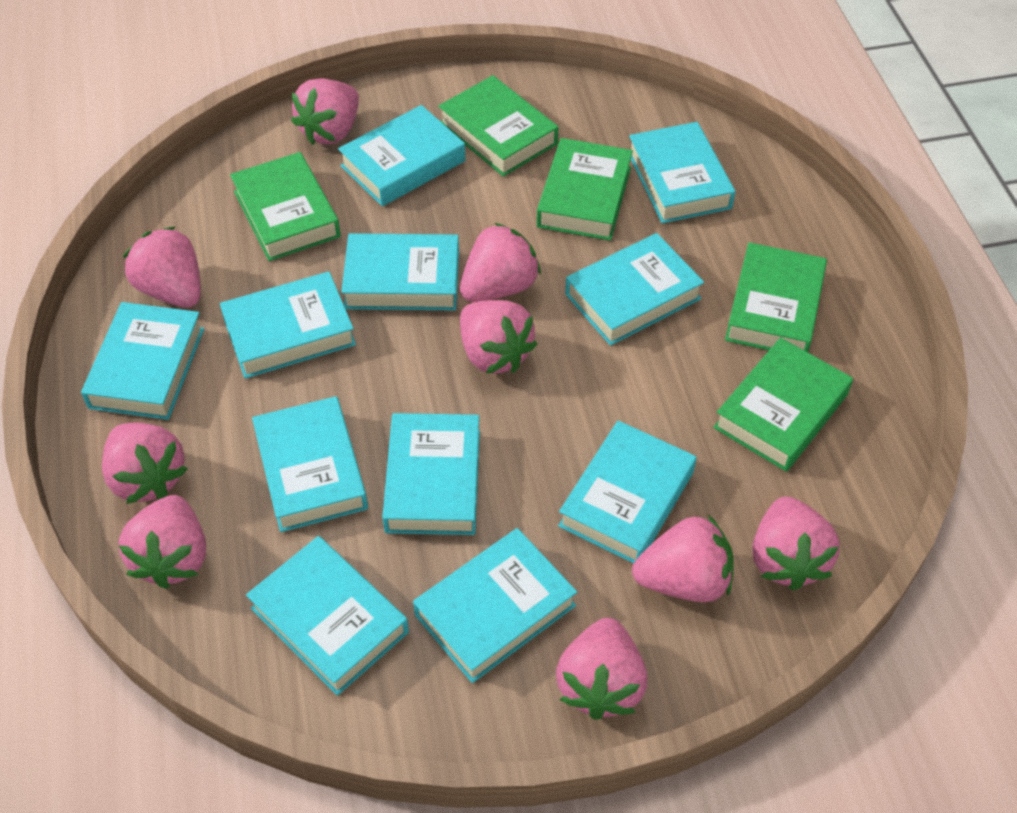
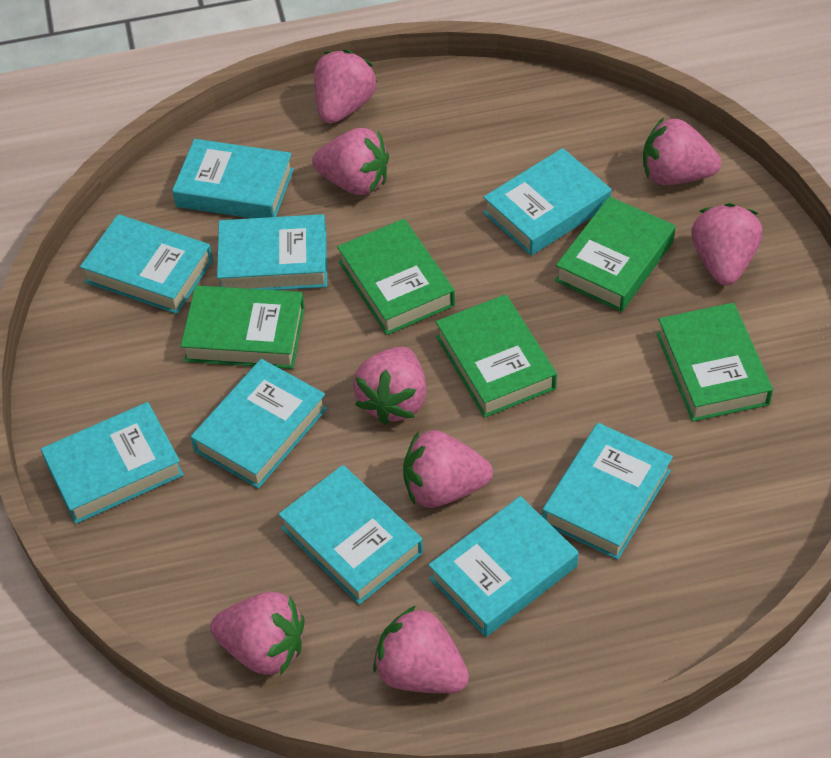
pink strawberry: 9 -> 8
turquoise book: 11 -> 9

